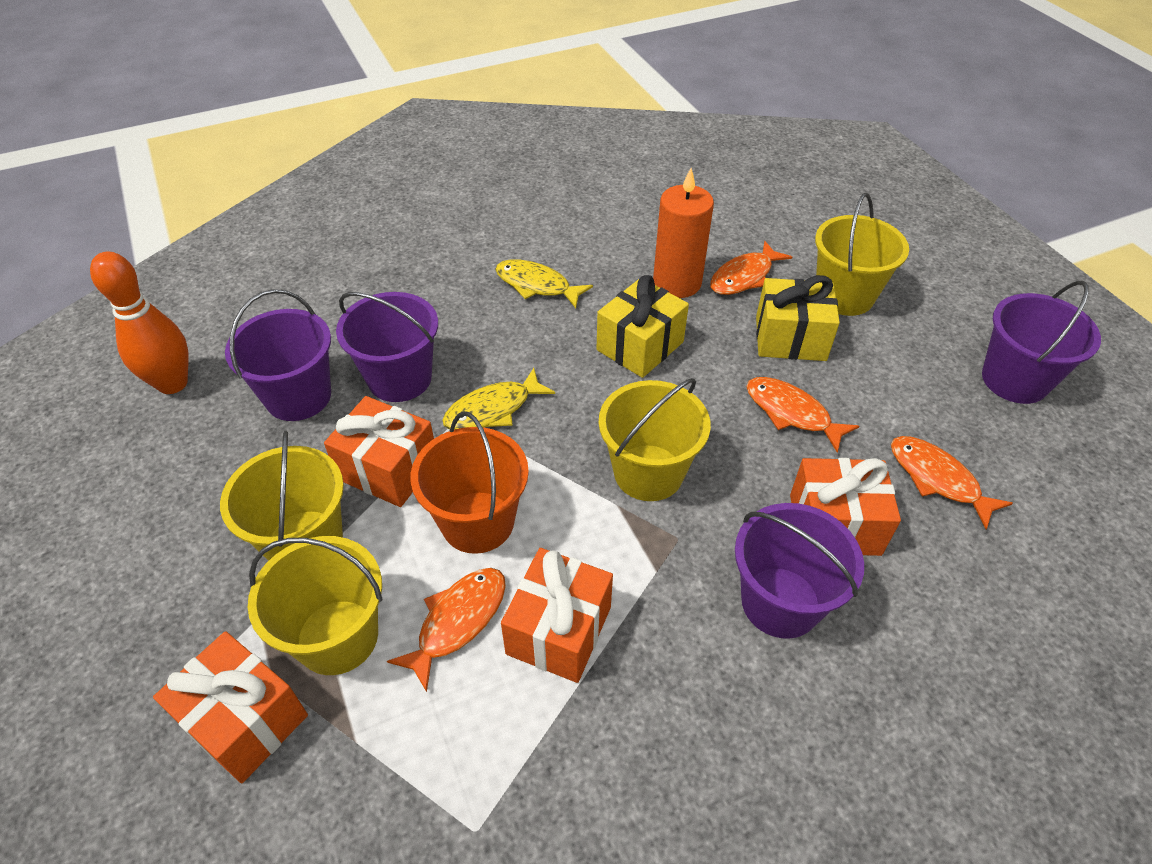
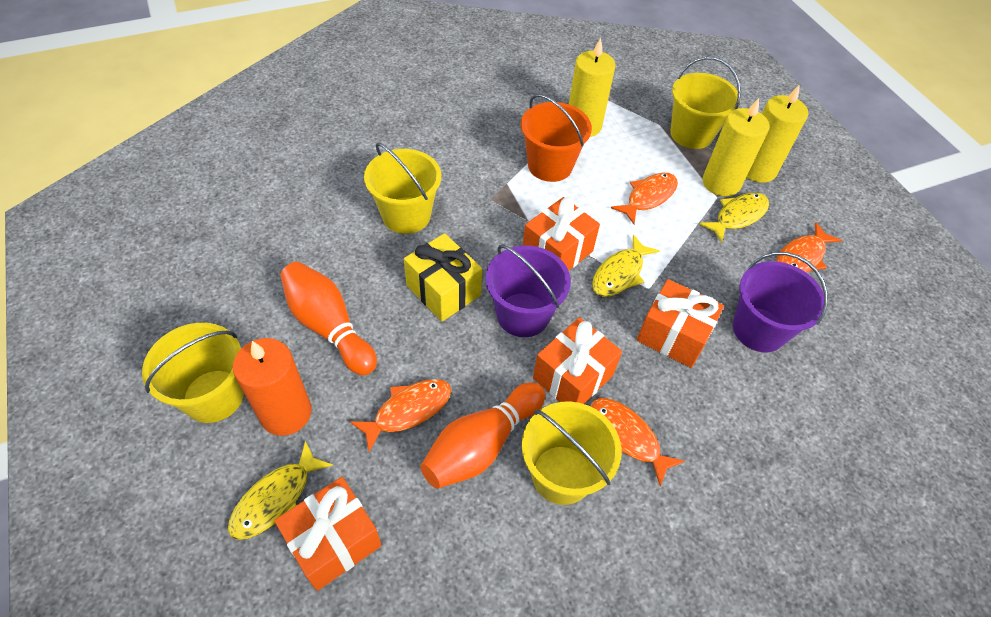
orange bowling pin: 1 -> 2
purple bucket: 4 -> 2
yellow candle: 0 -> 3
yellow fish: 2 -> 3
yellow gift: 2 -> 1

